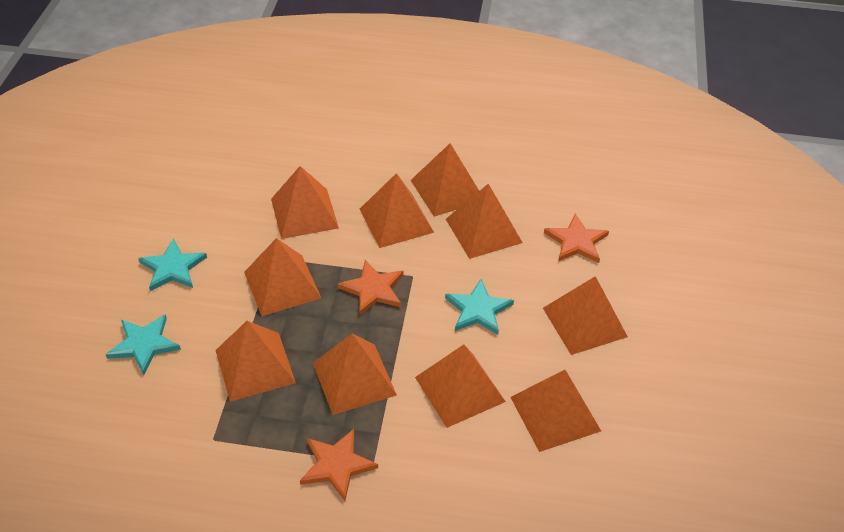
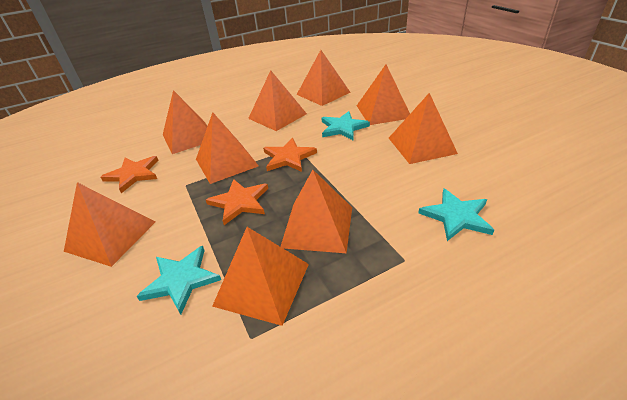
orange pyramid: 10 -> 9

